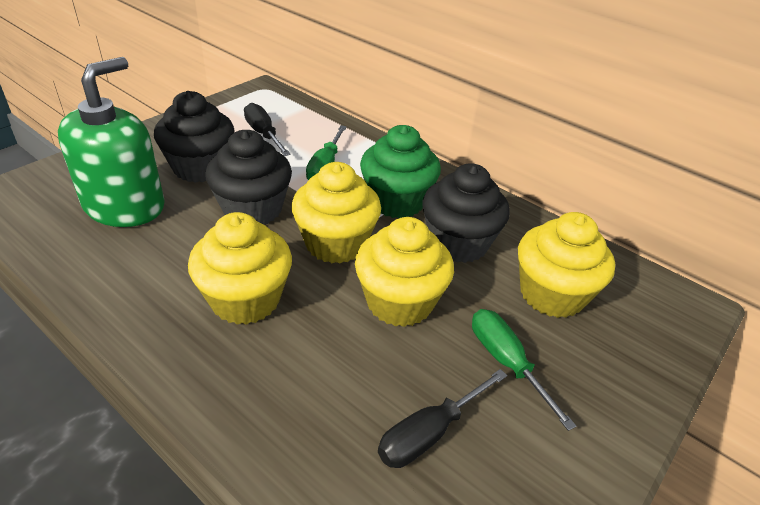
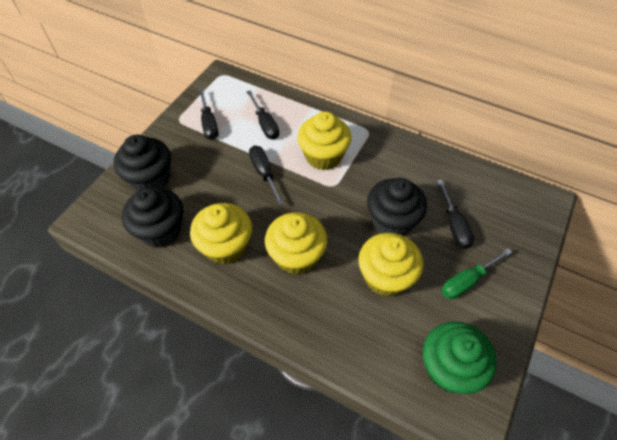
black screwdriver: 2 -> 4
green screwdriver: 2 -> 1
green soap dispenser: 1 -> 0

